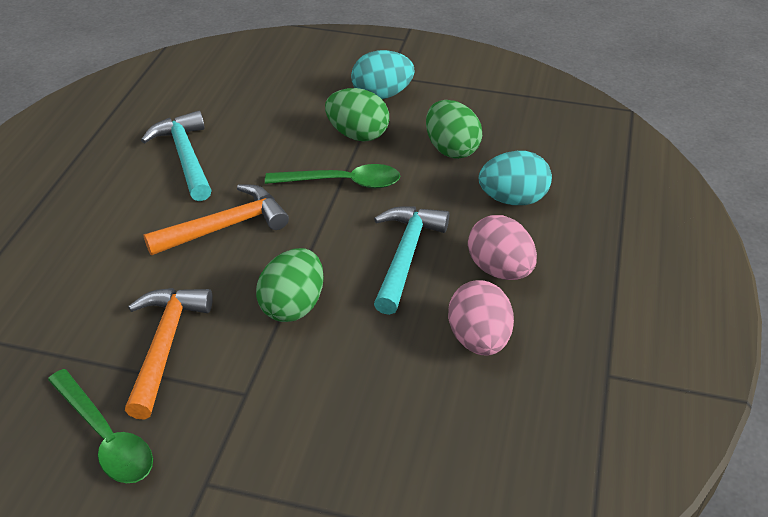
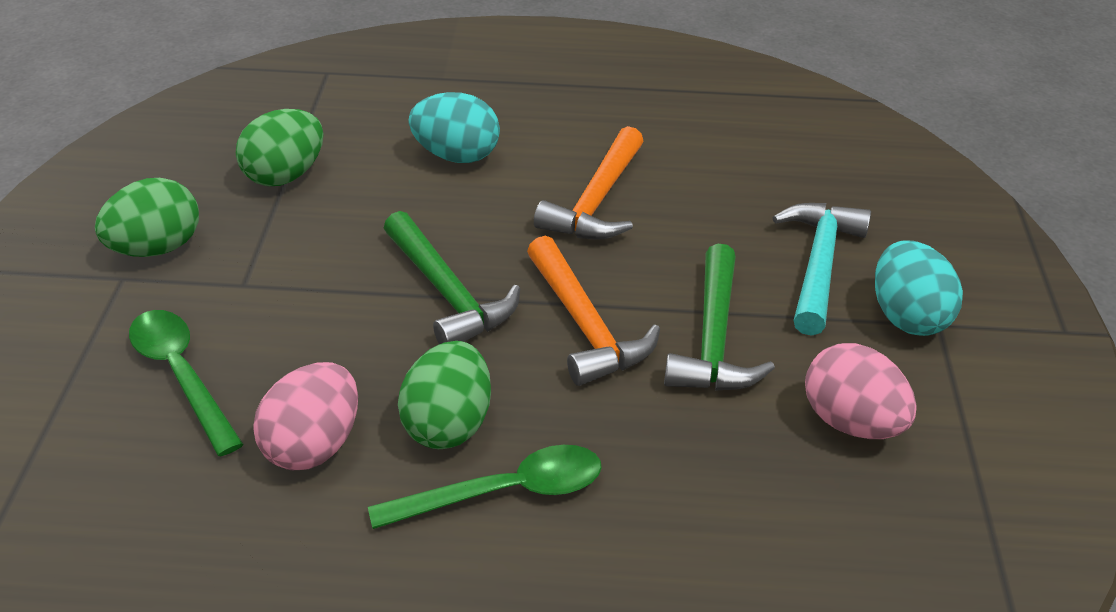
green hammer: 0 -> 2
turquoise hammer: 2 -> 1

